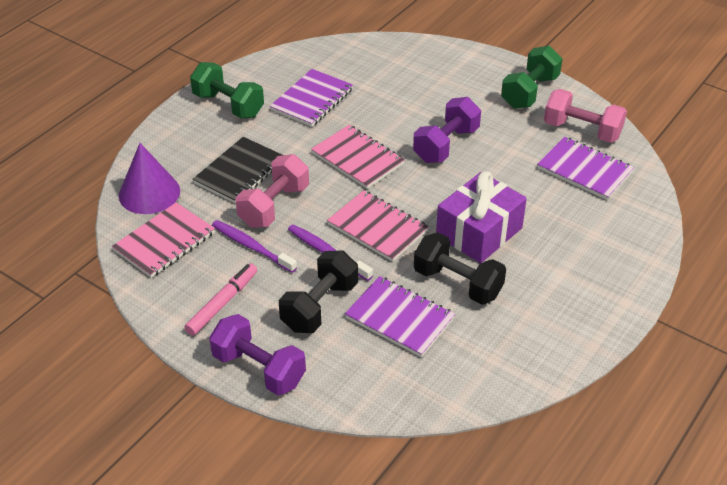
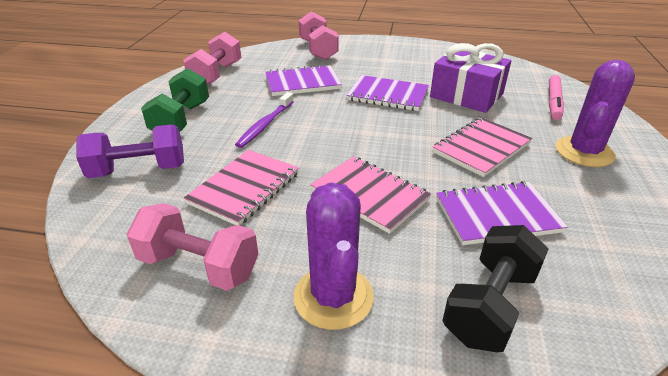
black dumbbell: 2 -> 1
black notebook: 1 -> 0
green dumbbell: 2 -> 1
pink dumbbell: 2 -> 3
purple cactus: 0 -> 2
purple cone: 1 -> 0
purple dumbbell: 2 -> 1
purple toothbrush: 2 -> 1

